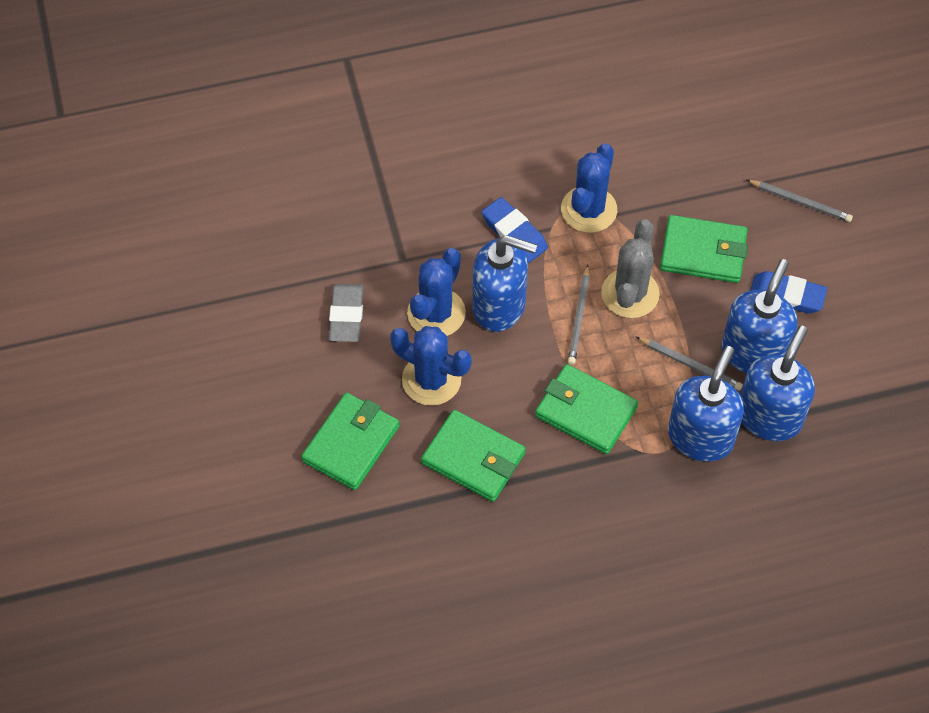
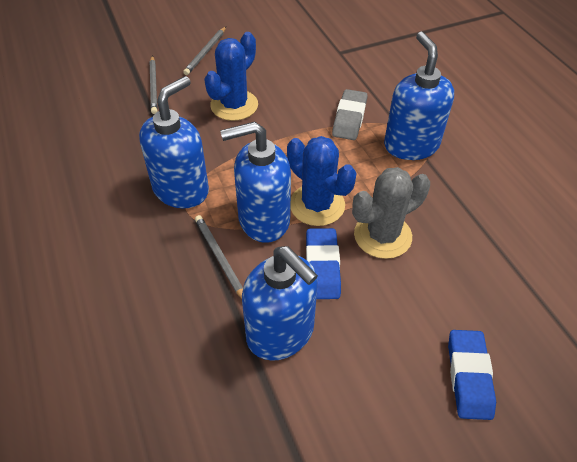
blue cactus: 3 -> 2
green wallet: 4 -> 0

